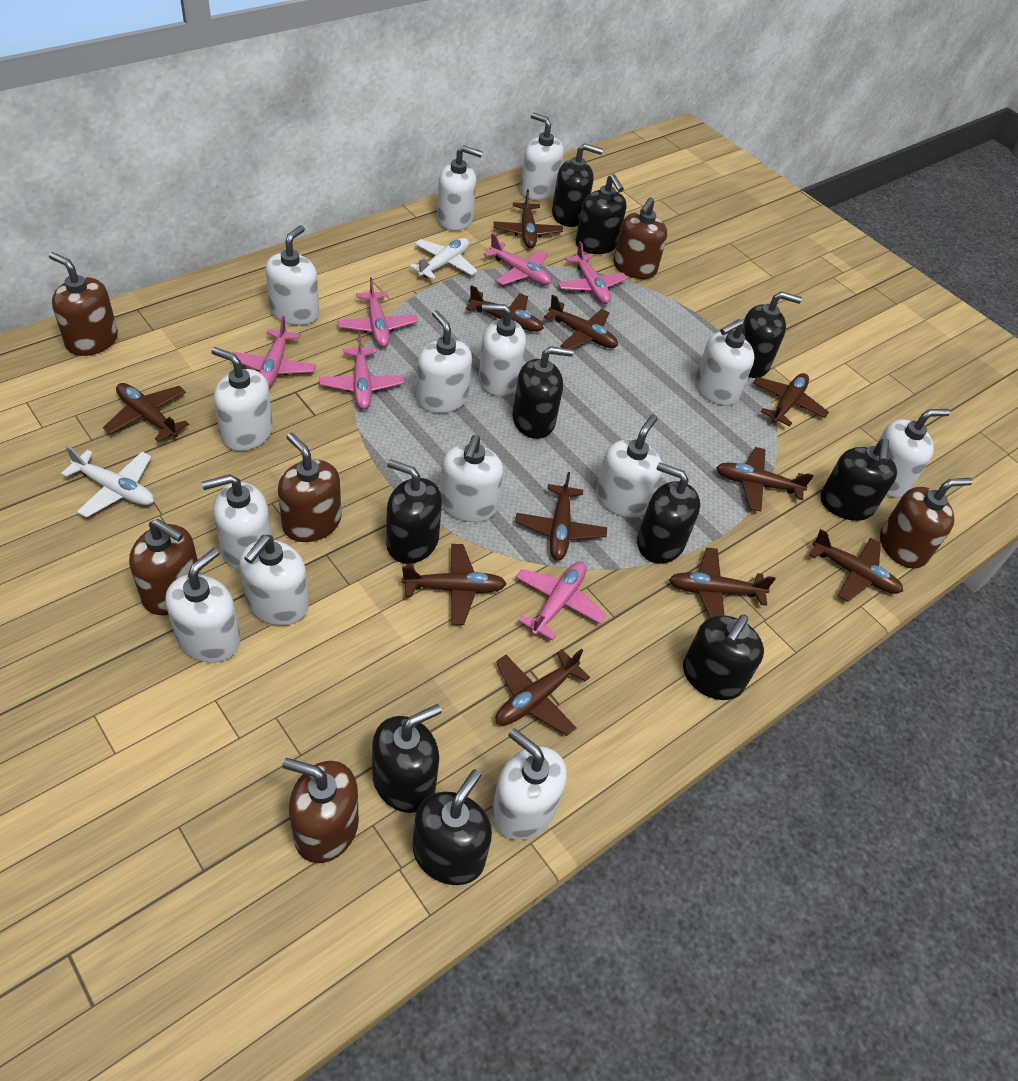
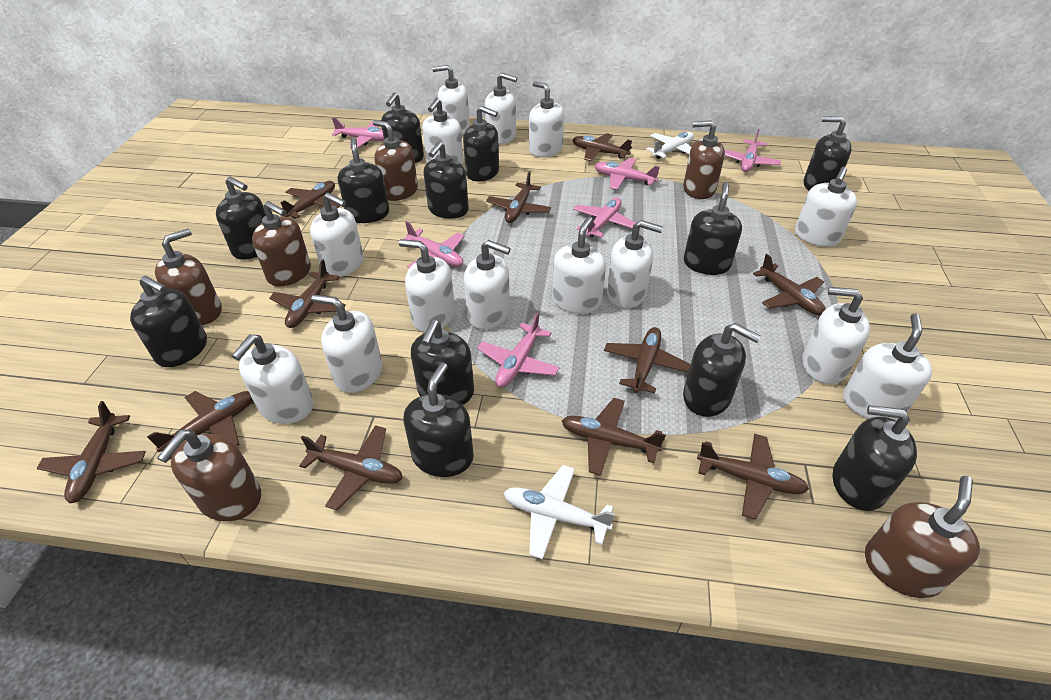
black soap dispenser: 10 -> 12

